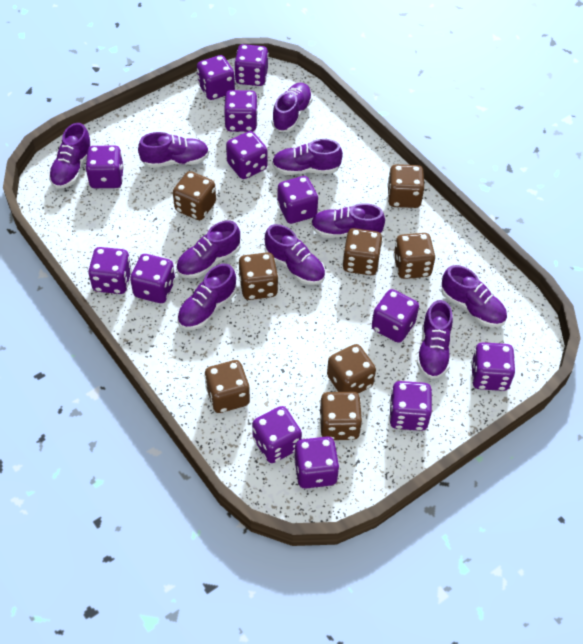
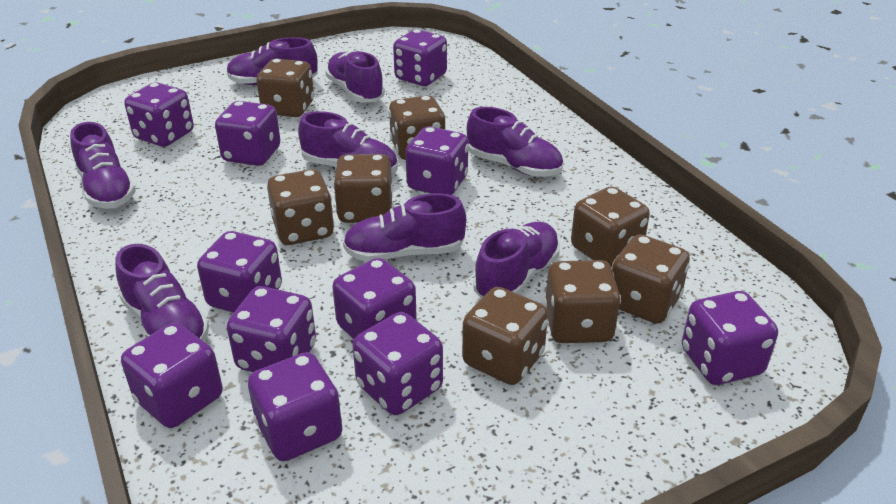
purple dice: 13 -> 11
purple shoe: 10 -> 8

